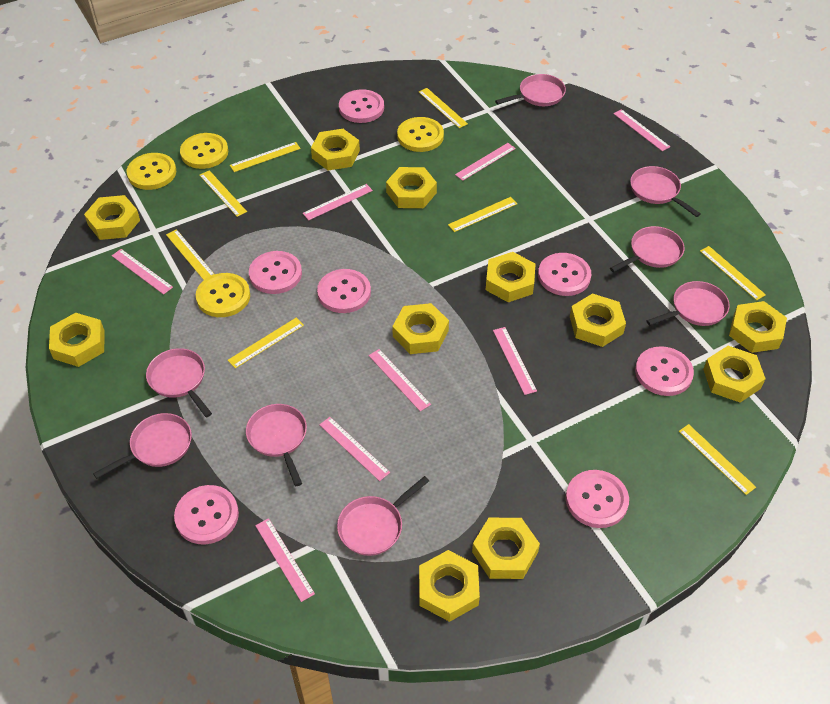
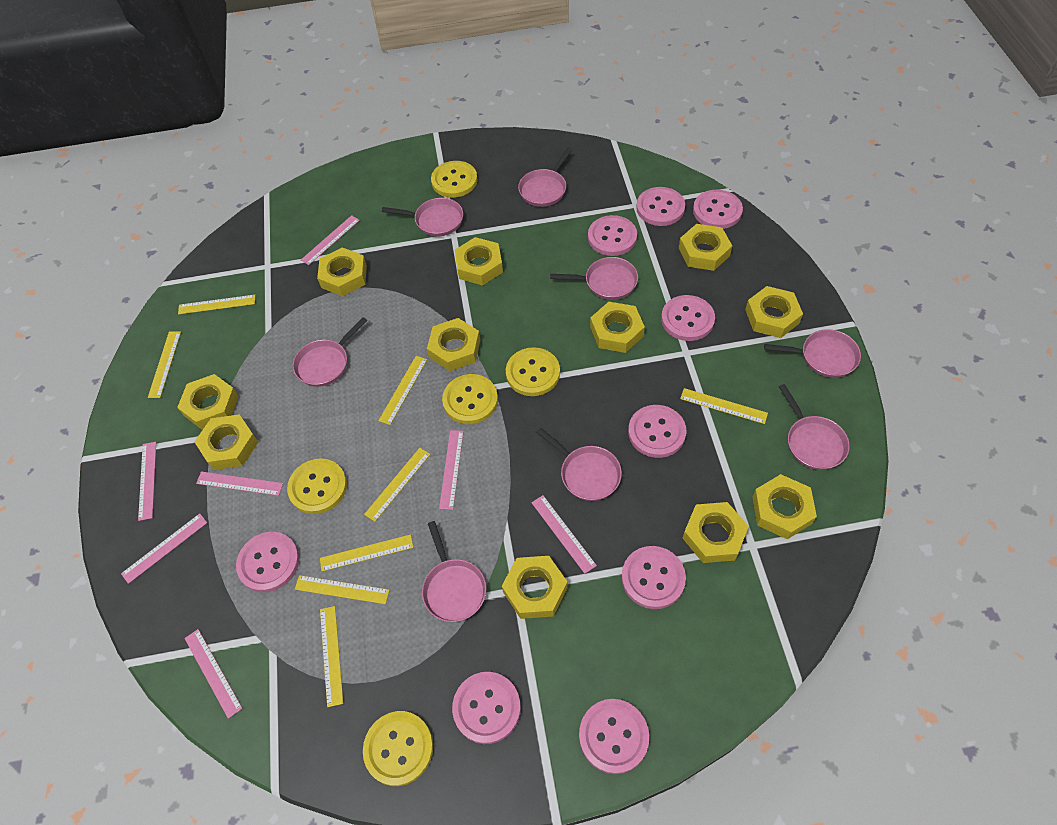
pink button: 7 -> 9
pink ruler: 8 -> 7
yellow button: 4 -> 5

